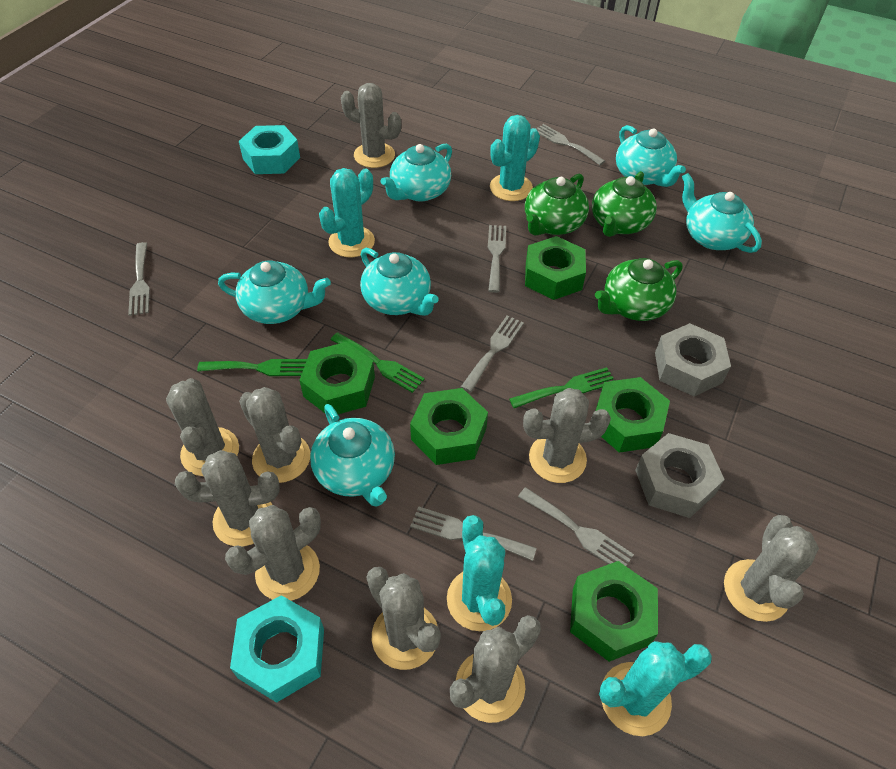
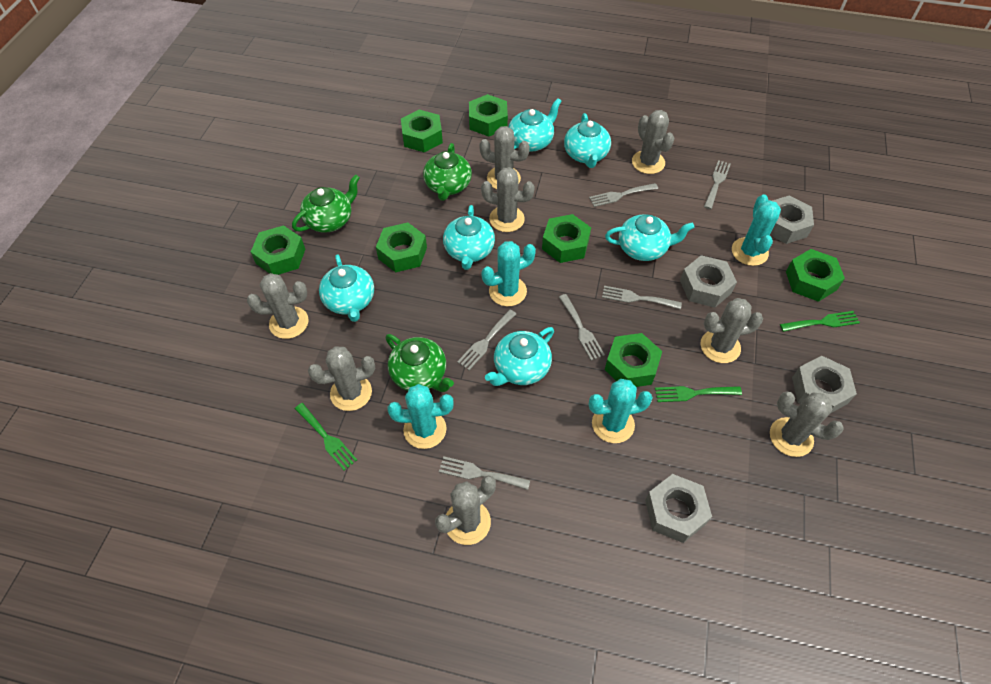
green nut: 5 -> 7
grey cactus: 9 -> 8
grey nut: 2 -> 4
turquoise nut: 2 -> 0

